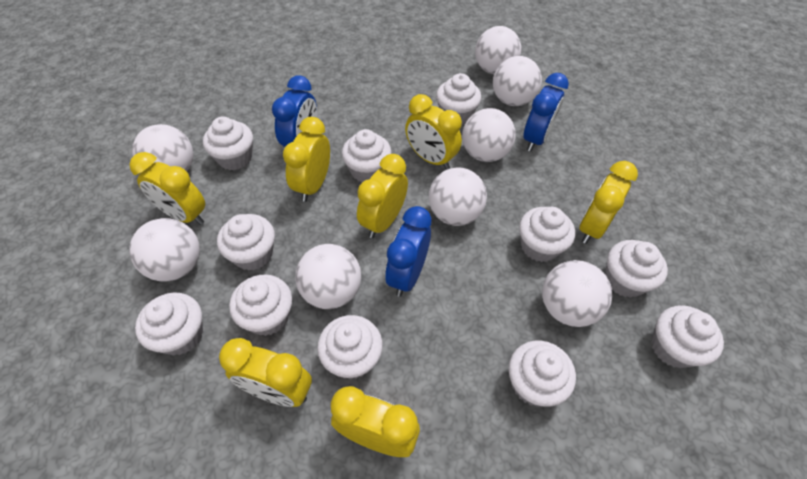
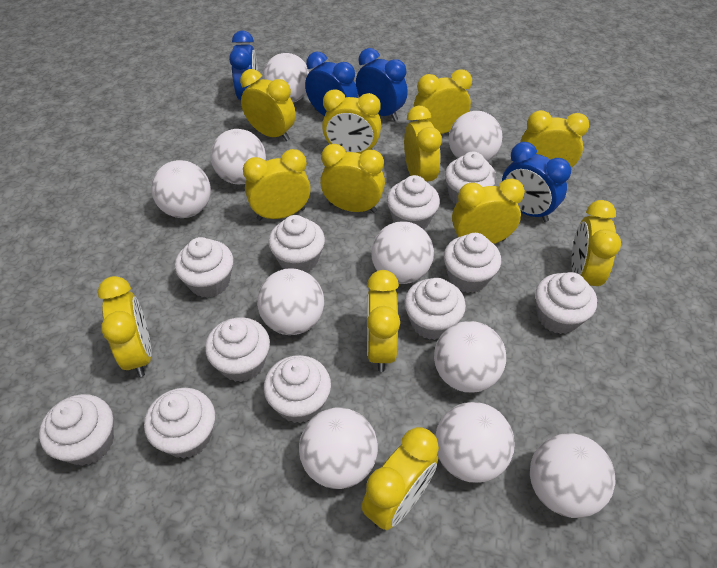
blue clock: 3 -> 4
white ball: 8 -> 10
yellow clock: 7 -> 12

